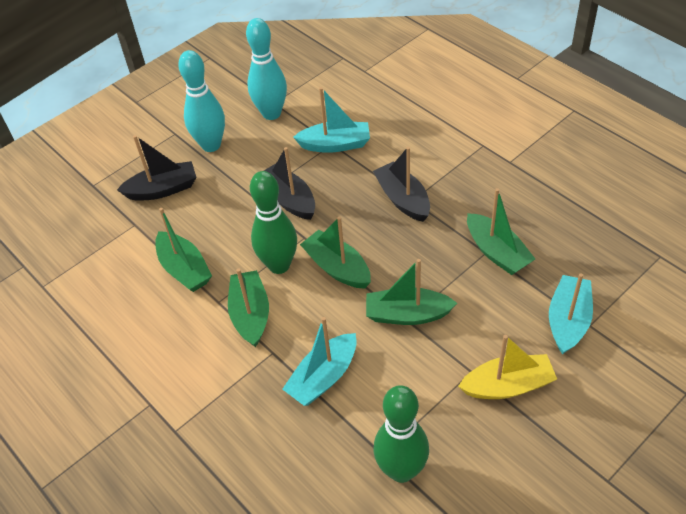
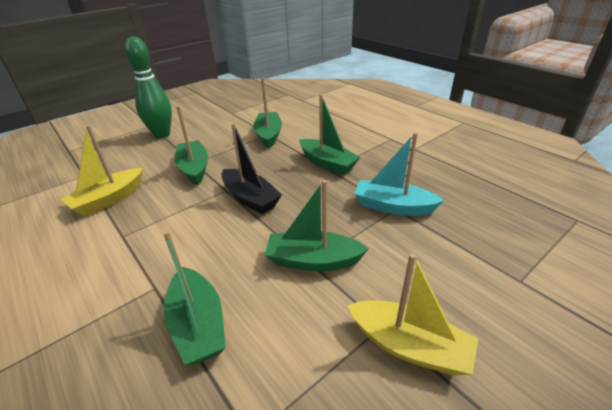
black boat: 3 -> 1
green bowling pin: 2 -> 1
turquoise boat: 3 -> 1
turquoise bowling pin: 2 -> 0
yellow boat: 1 -> 2

